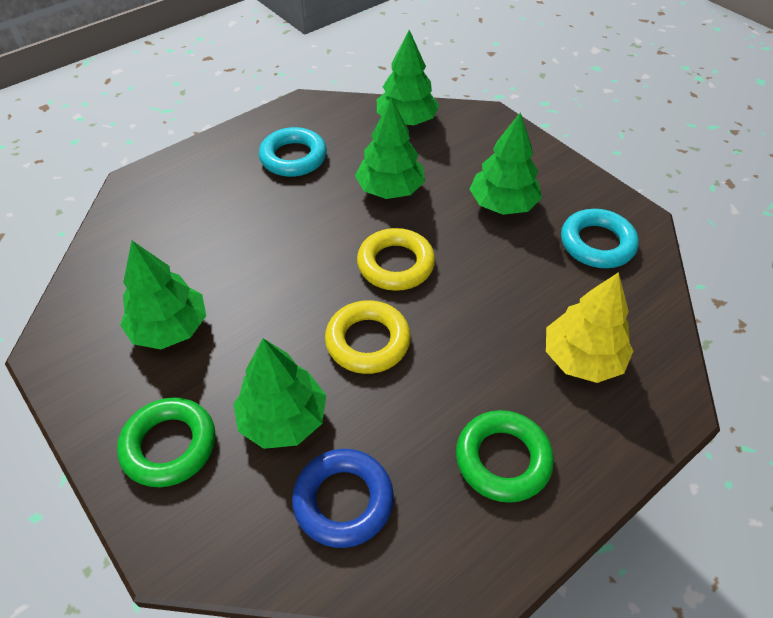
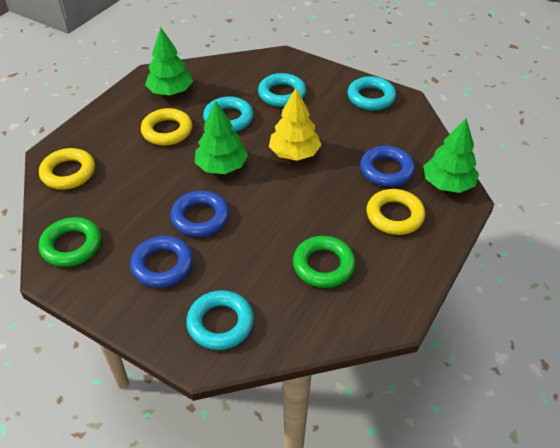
blue ring: 1 -> 3
green tree: 5 -> 3
turquoise ring: 2 -> 4
yellow ring: 2 -> 3

